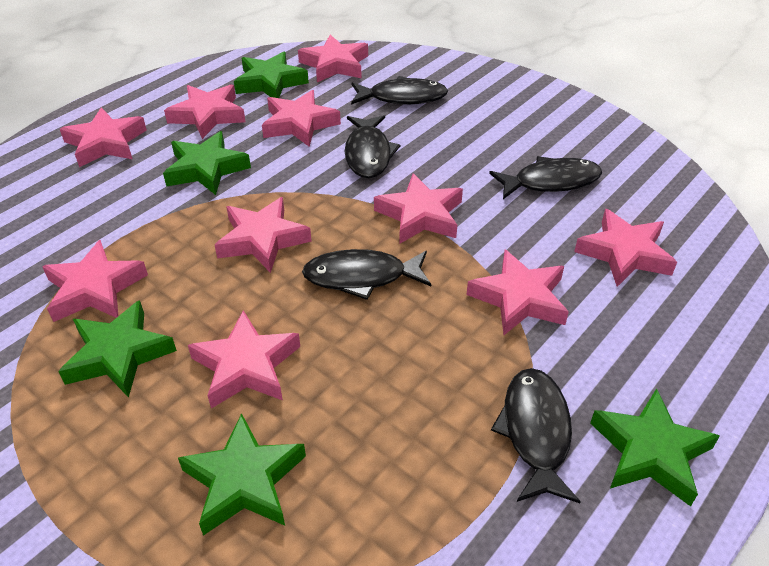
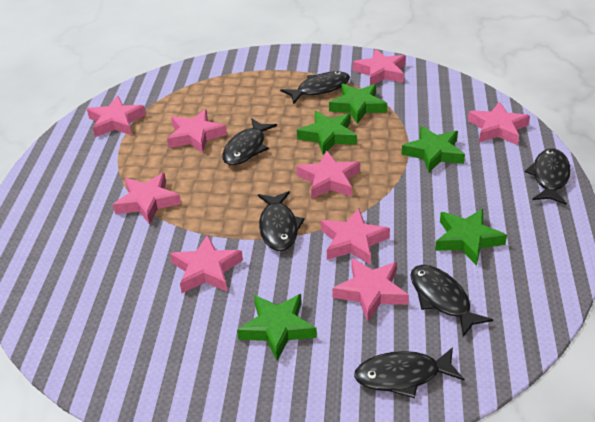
black fish: 5 -> 6
pink star: 10 -> 9

